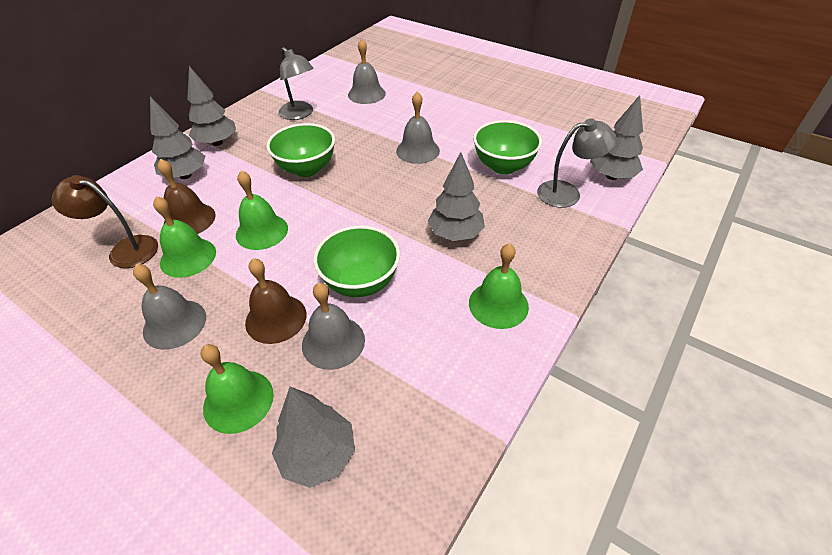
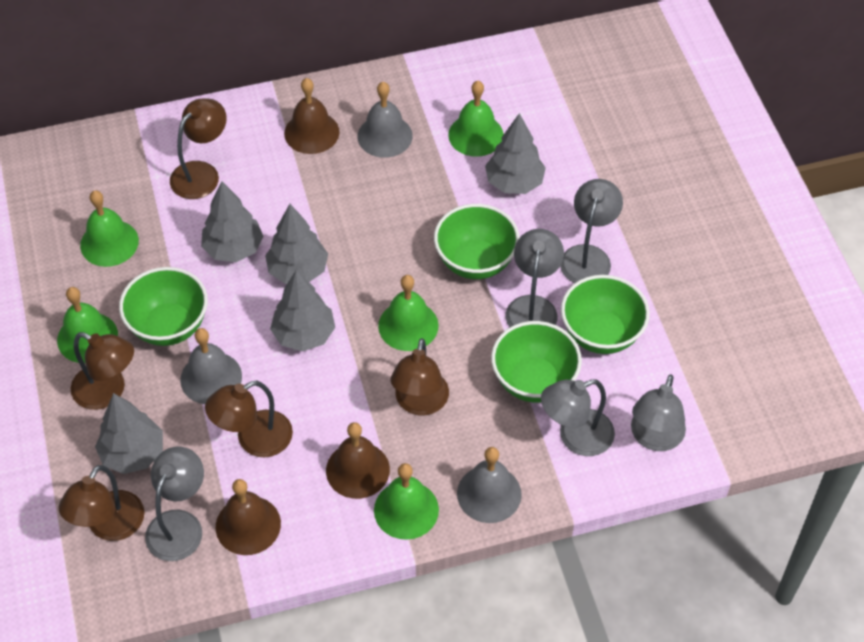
brown bell: 2 -> 3
brown lamp: 1 -> 5
green bell: 4 -> 5
green bowl: 3 -> 4
grey bell: 4 -> 3
grey lamp: 2 -> 5

